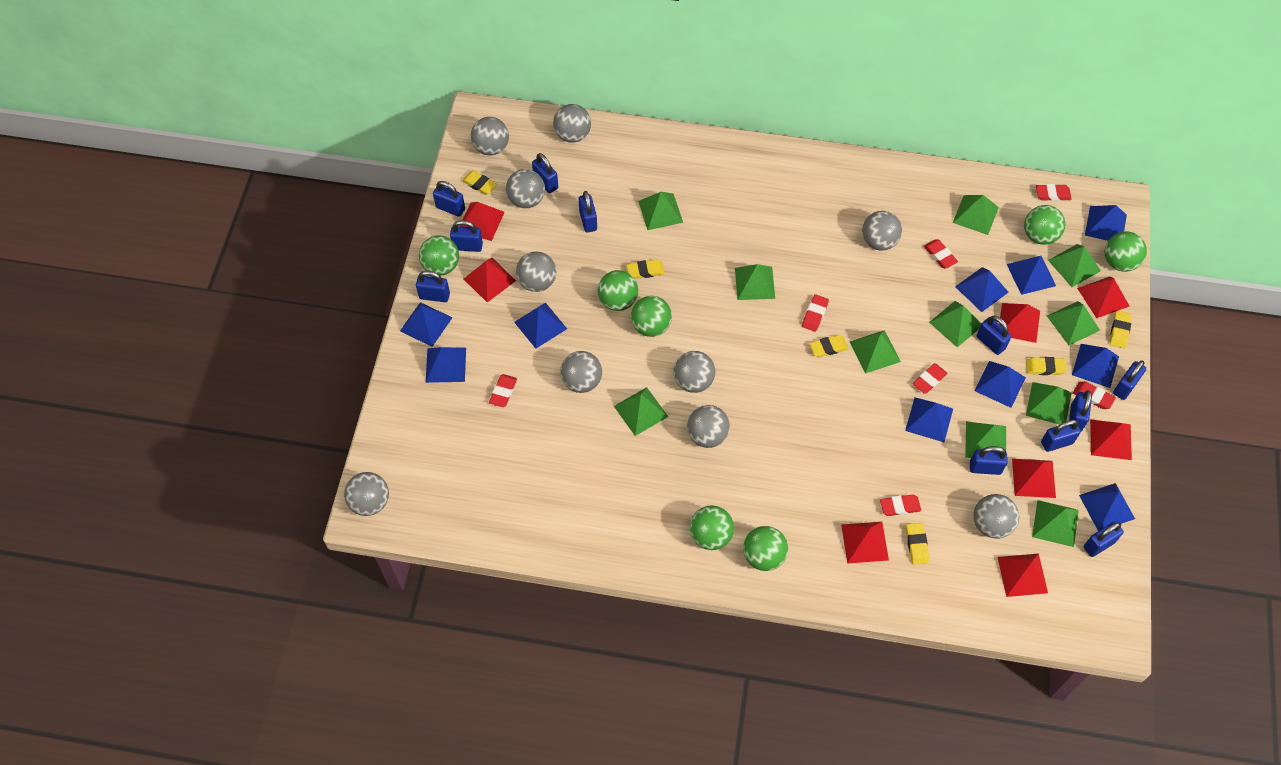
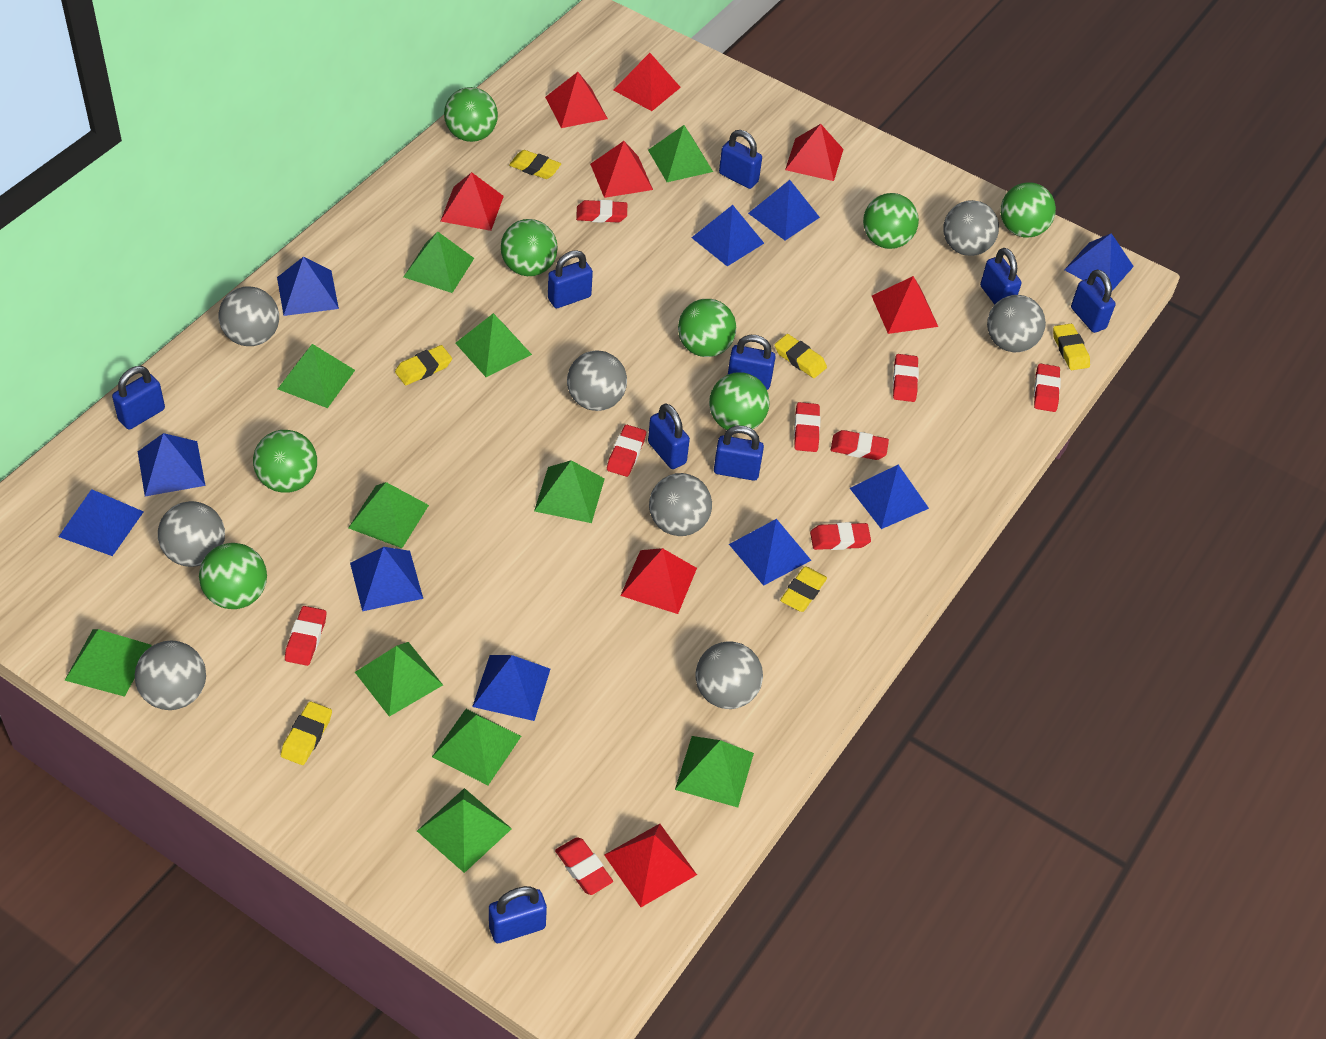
blue padlock: 11 -> 9
green ball: 7 -> 8
grey ball: 10 -> 8
red eraser: 7 -> 9

